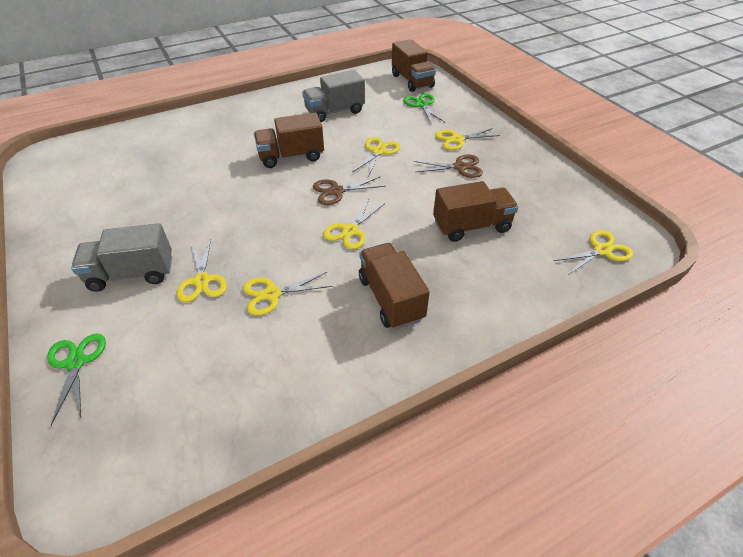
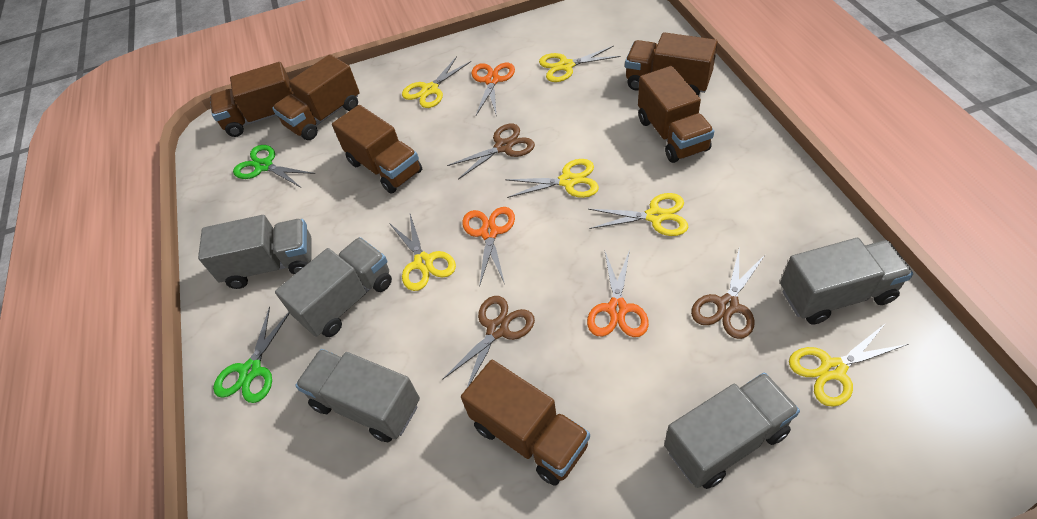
brown scissors: 2 -> 3
brown truck: 4 -> 6
grey truck: 2 -> 5
orange scissors: 0 -> 3

